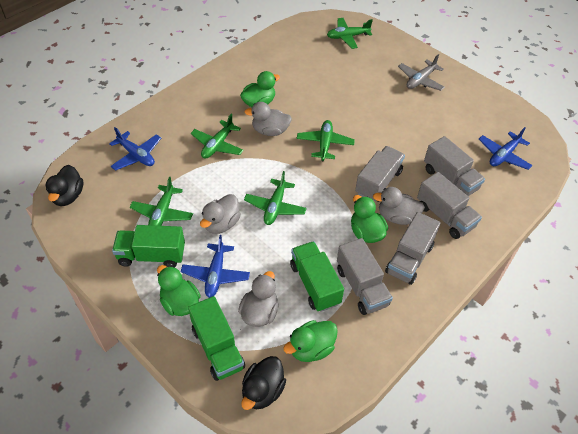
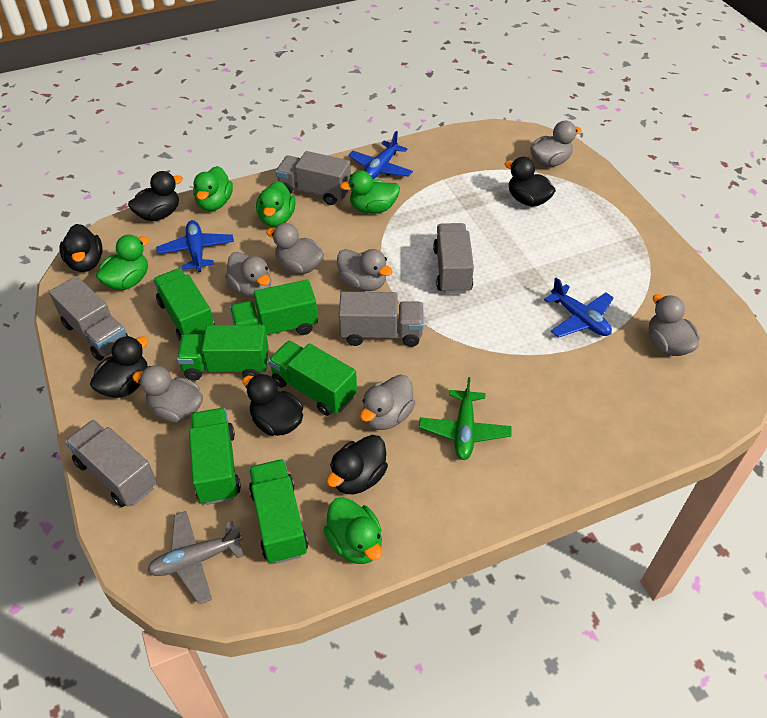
black duck: 2 -> 6
green duck: 4 -> 5
green plane: 5 -> 1
green truck: 3 -> 6
grey duck: 4 -> 7

